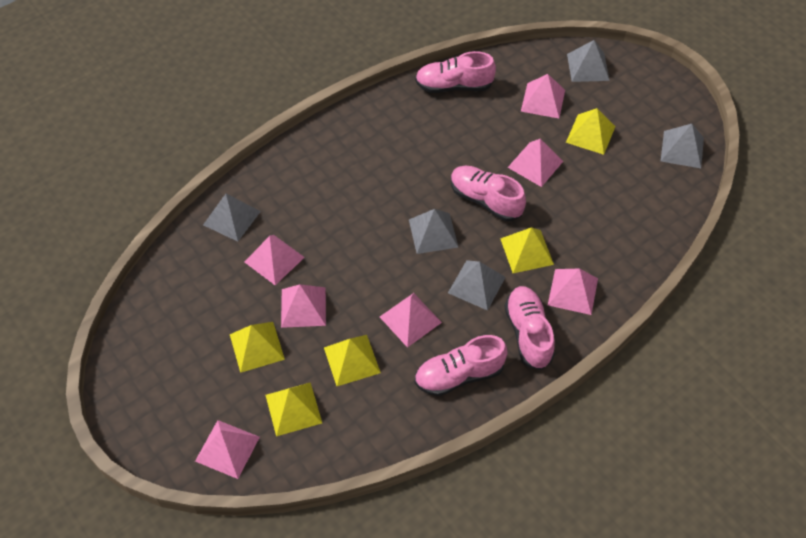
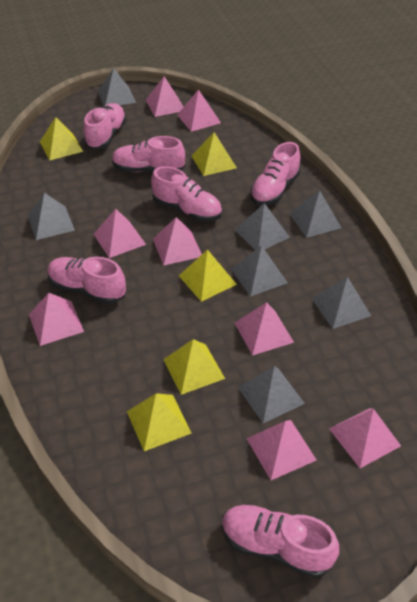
grey pyramid: 5 -> 7
pink pyramid: 7 -> 8
pink shoe: 4 -> 6

